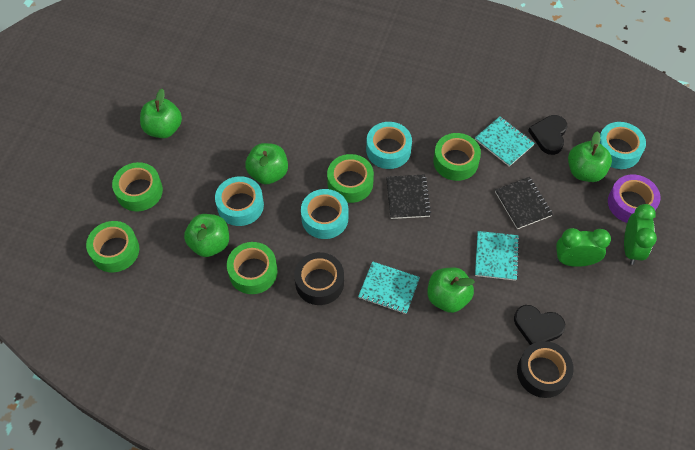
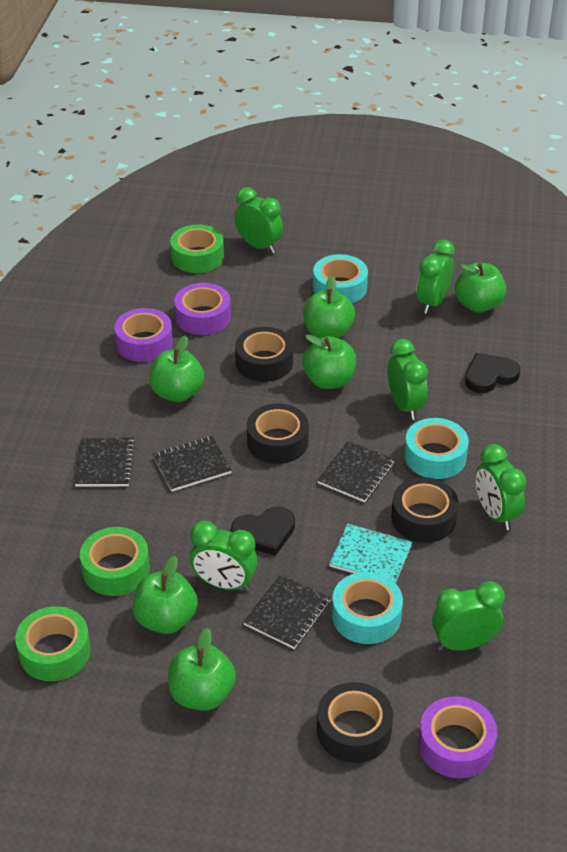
black notebook: 2 -> 4
black tape: 2 -> 4
green apple: 5 -> 6
green clock: 2 -> 6
green tape: 5 -> 3
purple tape: 1 -> 3
turquoise notebook: 3 -> 1
turquoise tape: 4 -> 3

